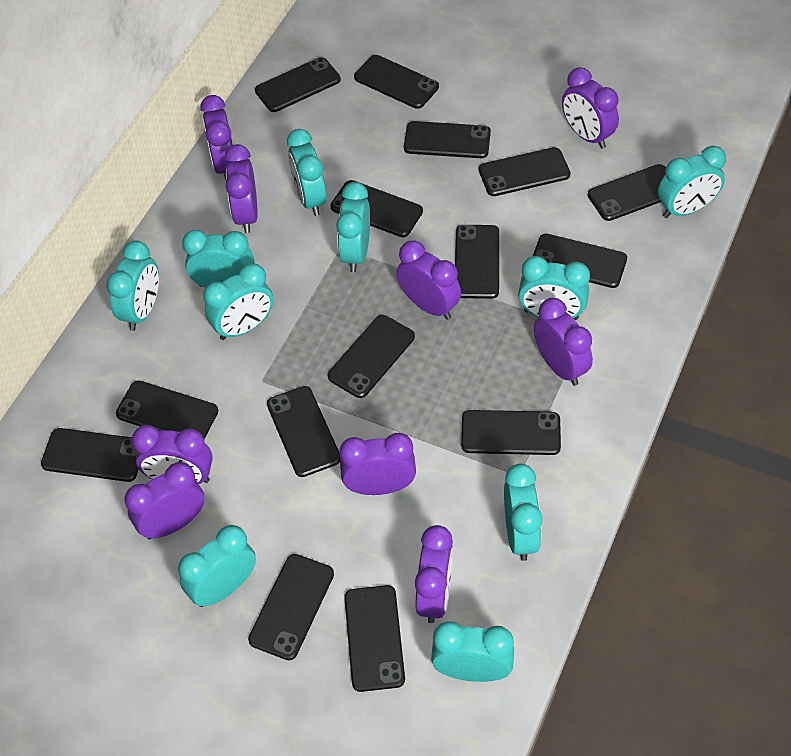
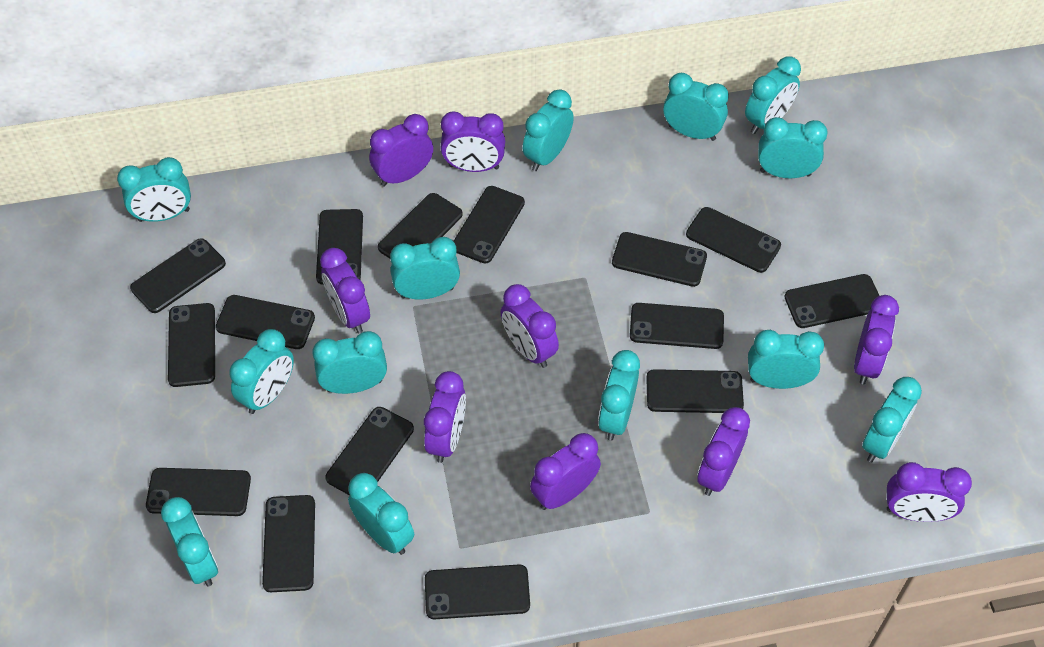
turquoise clock: 10 -> 13

